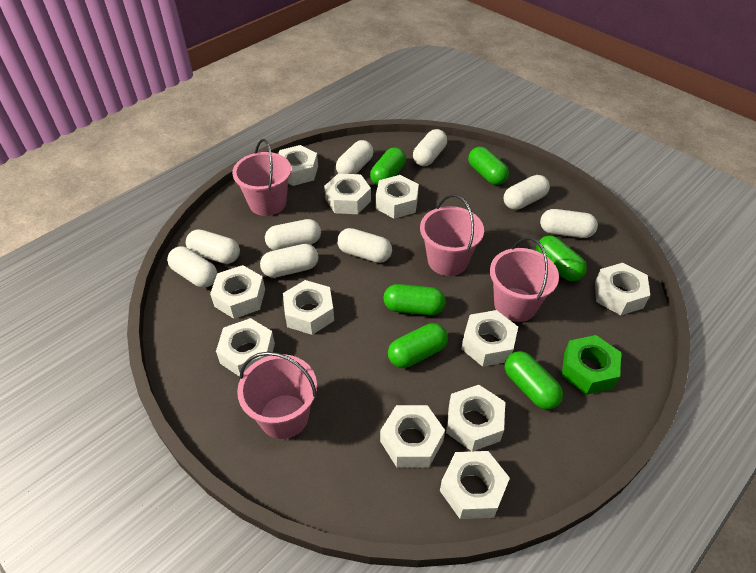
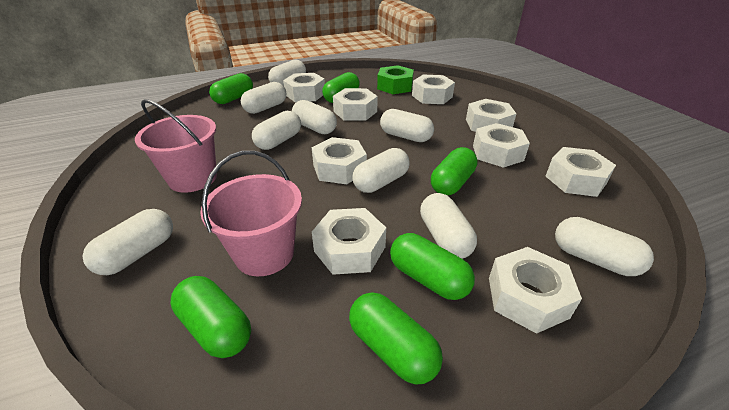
pink bucket: 4 -> 2
white nut: 11 -> 9

